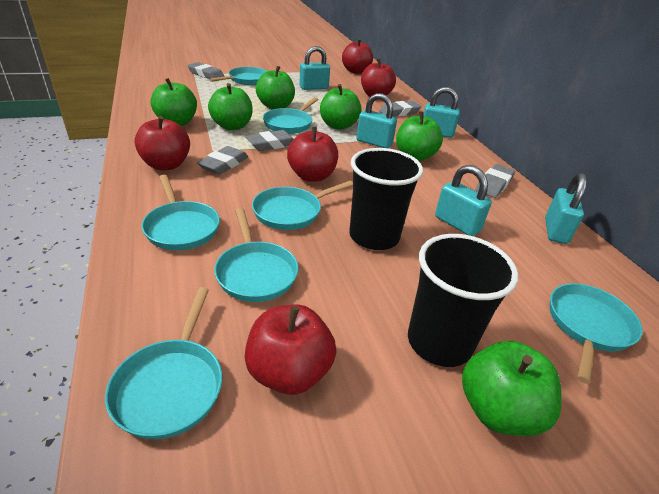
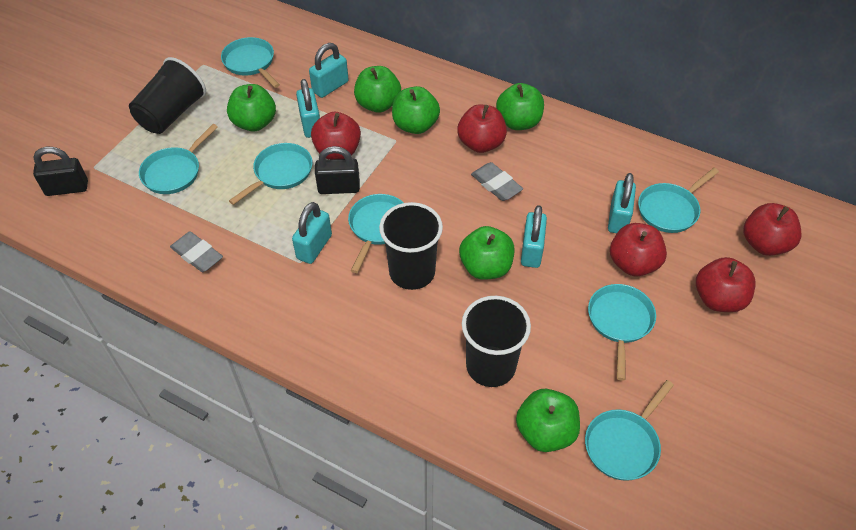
black cup: 2 -> 3
black padlock: 0 -> 2
grey eraser: 5 -> 2

